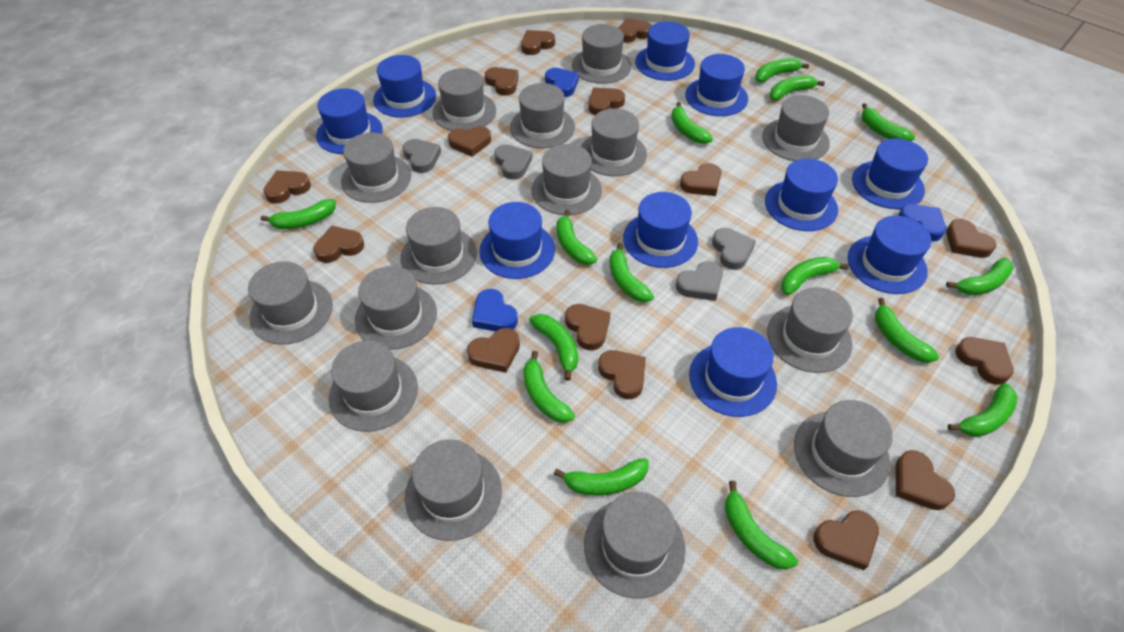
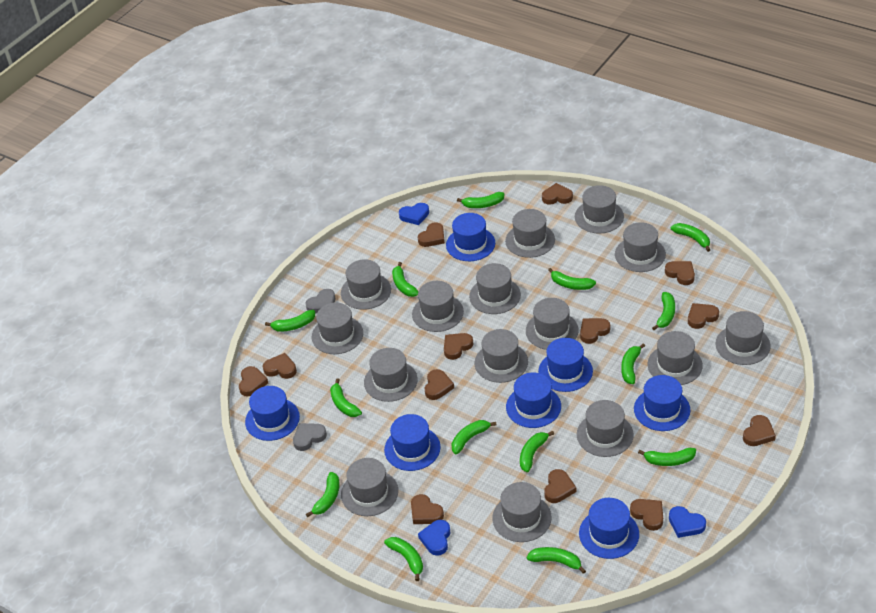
blue hat: 10 -> 7
brown heart: 15 -> 13
green banana: 15 -> 14
grey heart: 4 -> 2

